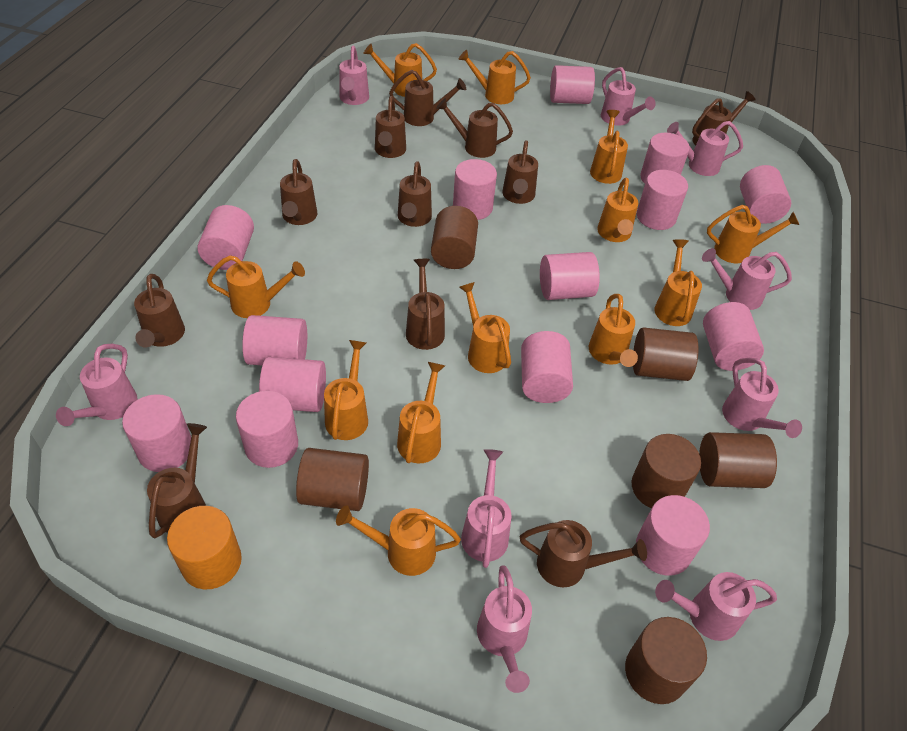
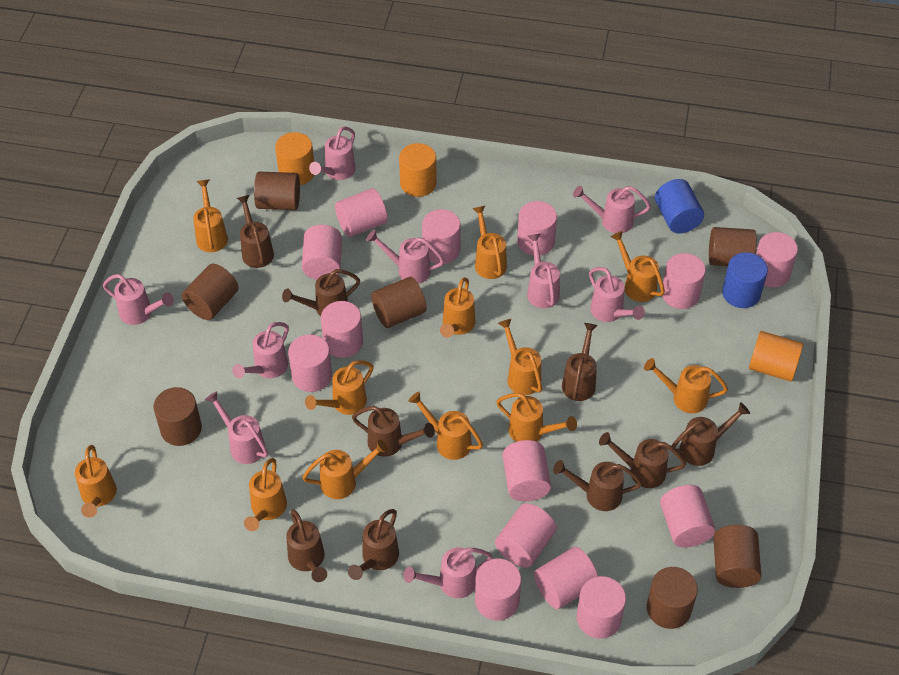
blue cylinder: 0 -> 2
brown cylinder: 6 -> 7
brown watering can: 11 -> 9
orange cylinder: 1 -> 3

